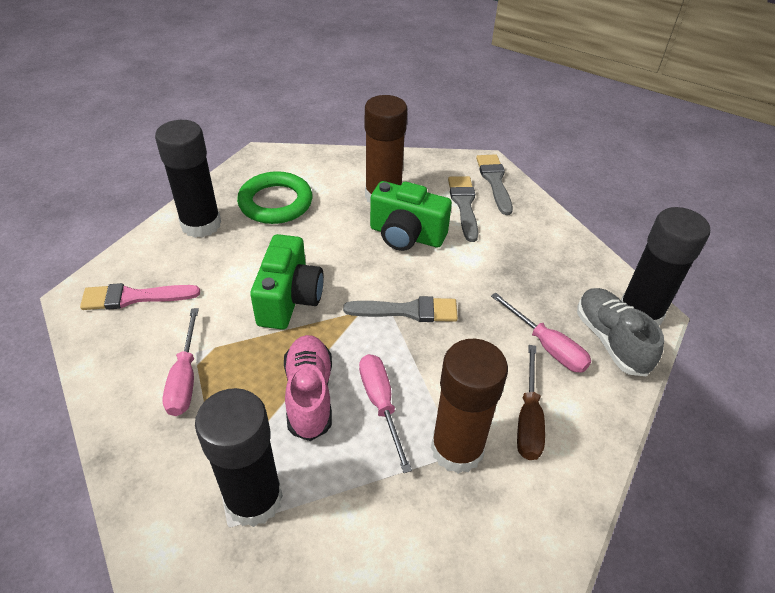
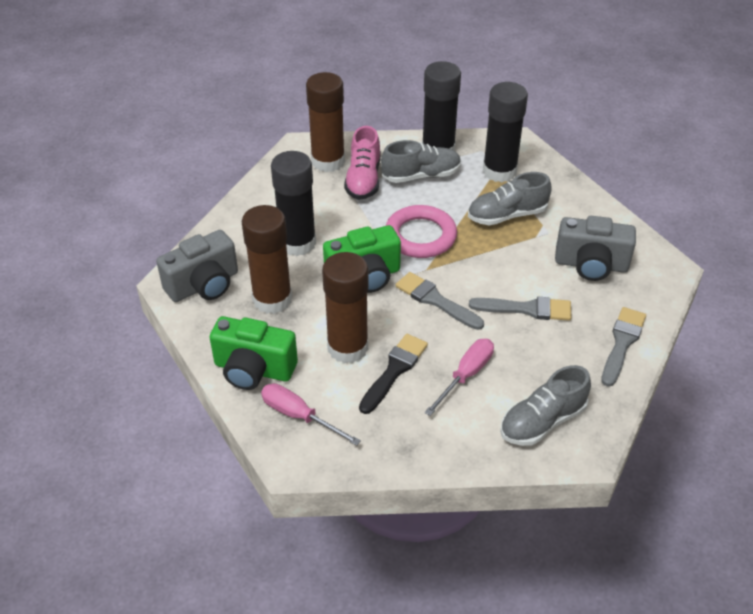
black brush: 0 -> 1
brown glue stick: 2 -> 3
brown screwdriver: 1 -> 0
green ring: 1 -> 0
grey camera: 0 -> 2
grey shoe: 1 -> 3
pink brush: 1 -> 0
pink ring: 0 -> 1
pink screwdriver: 3 -> 2

